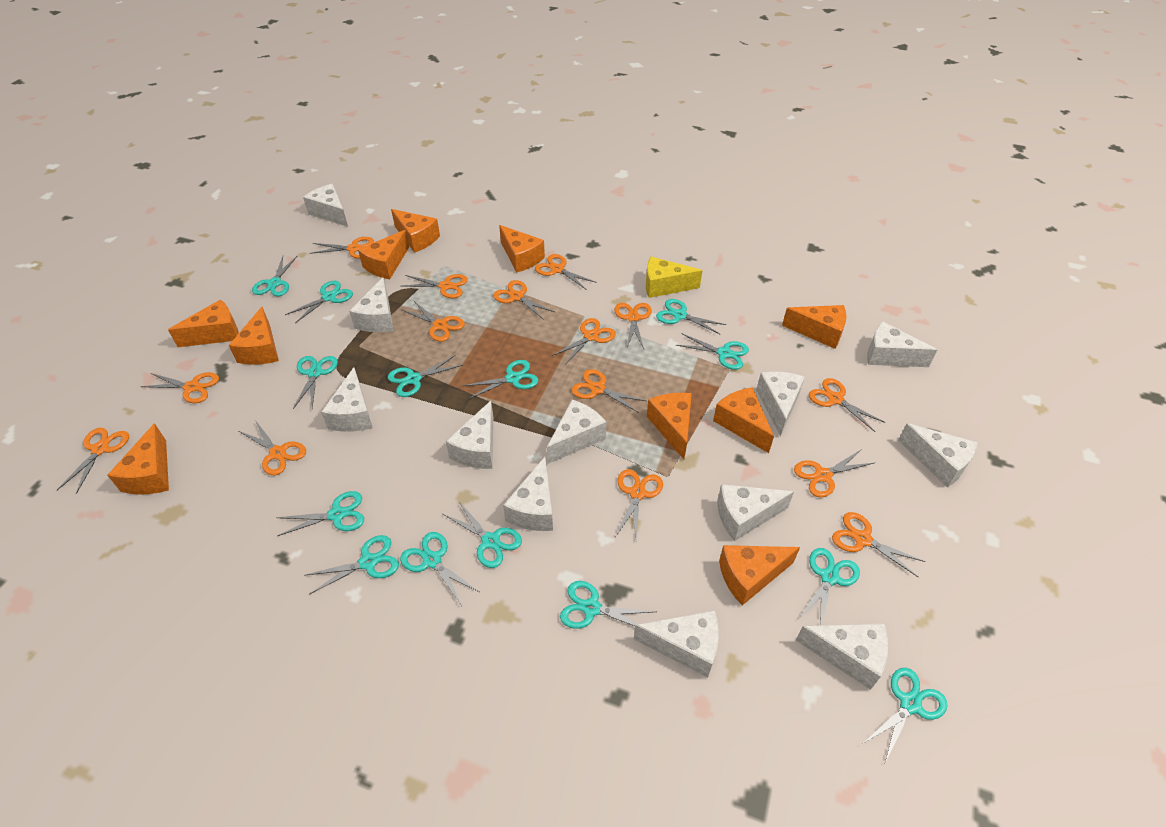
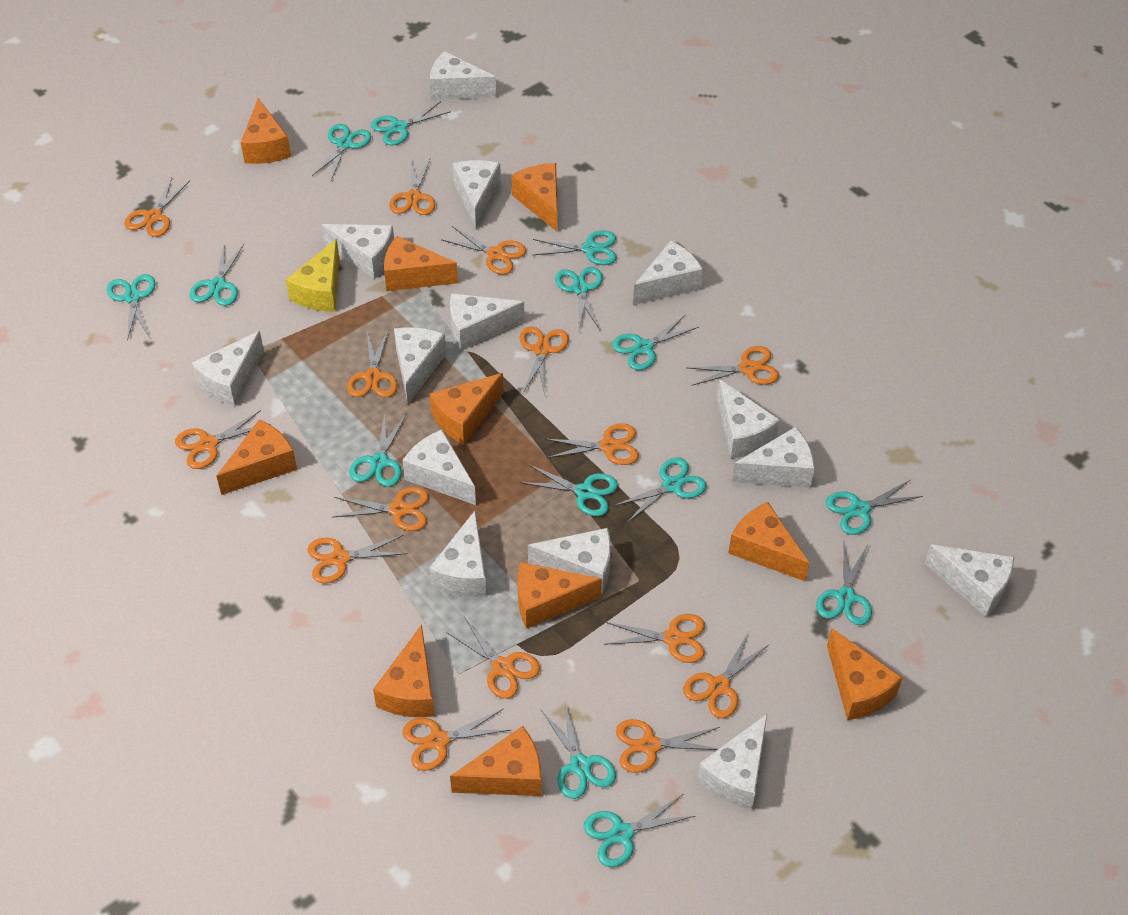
white cheese: 12 -> 14

